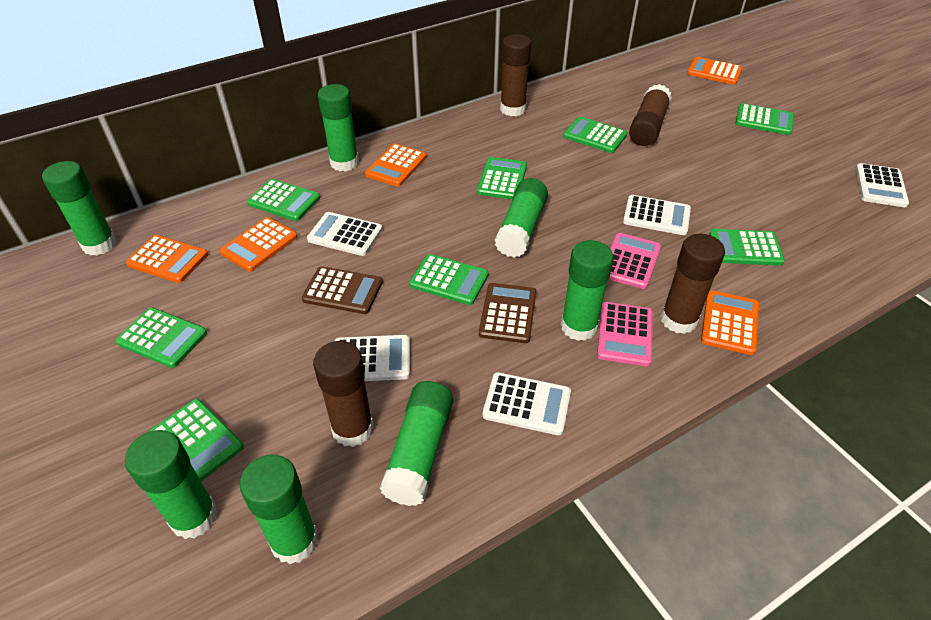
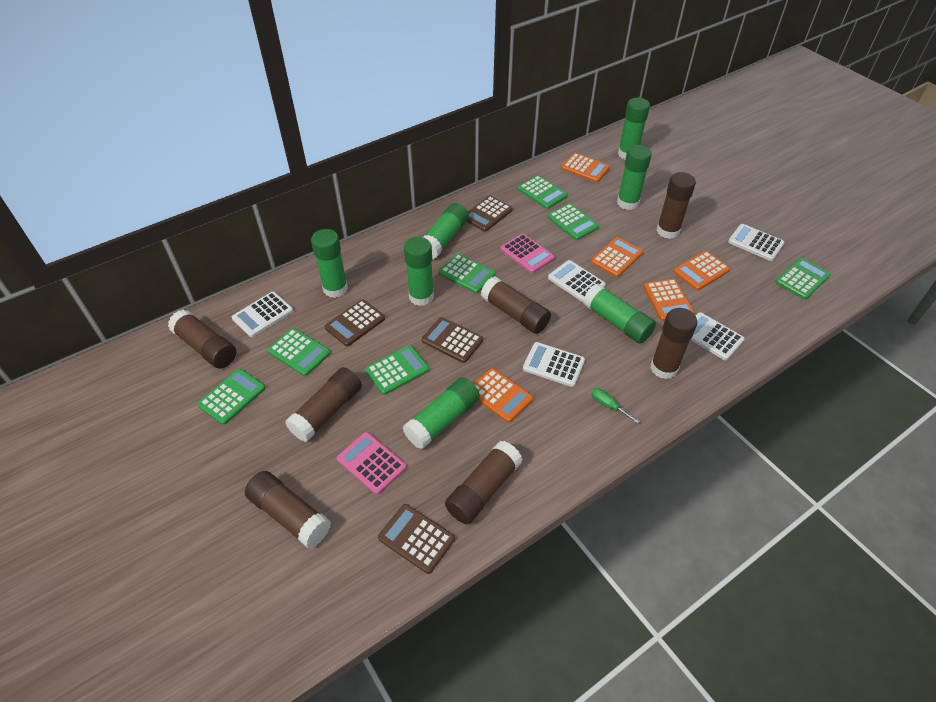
brown calculator: 2 -> 4
brown glue stick: 4 -> 7
green calculator: 8 -> 7
green screwdriver: 0 -> 1

